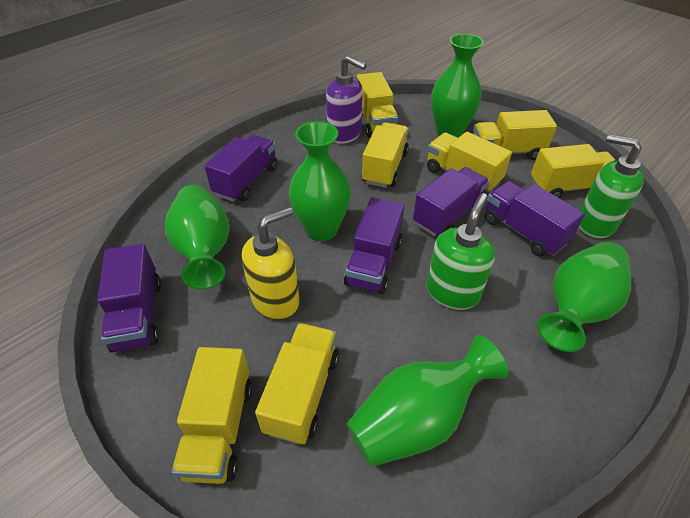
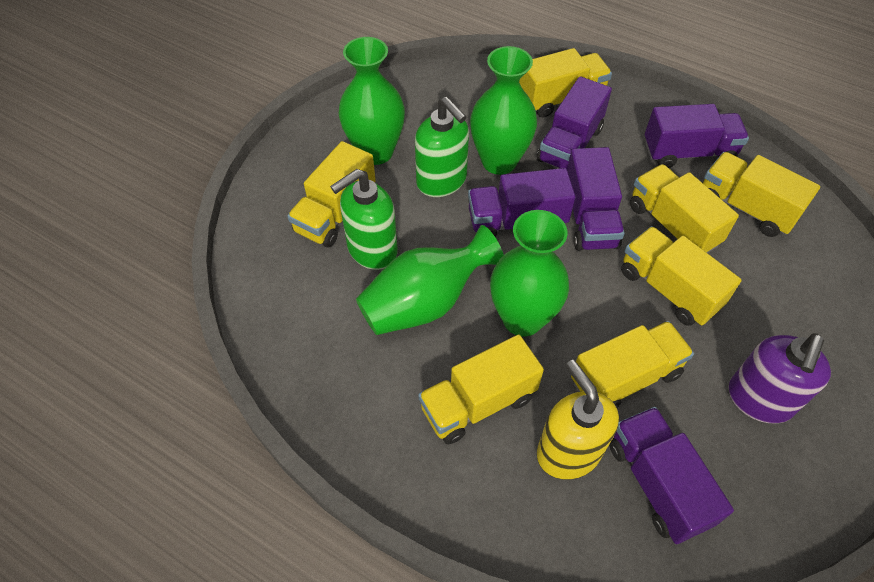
green vase: 5 -> 4

